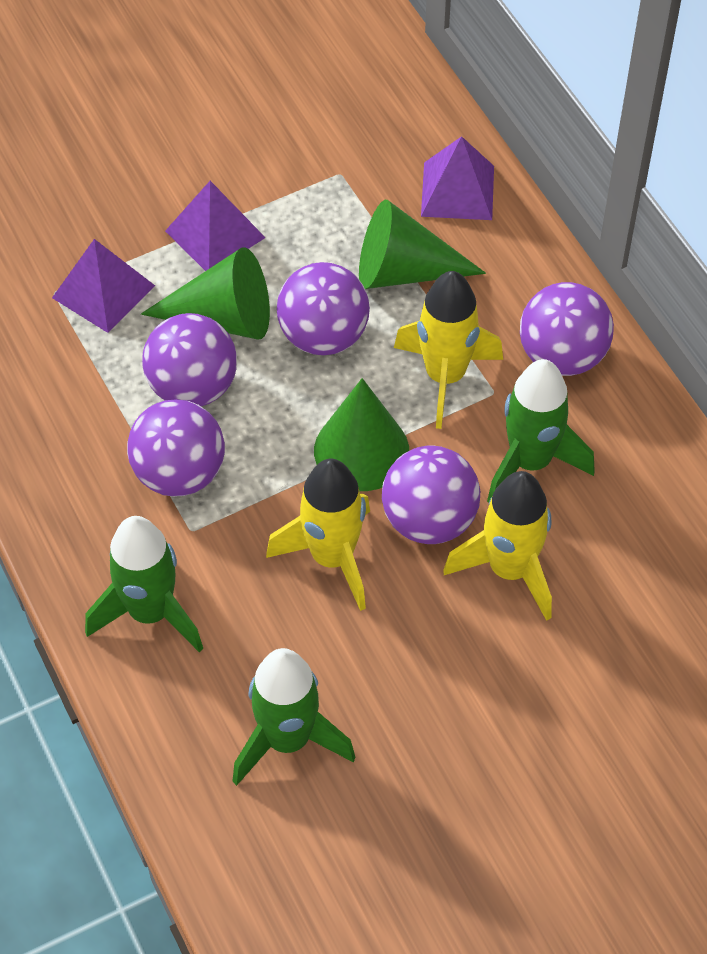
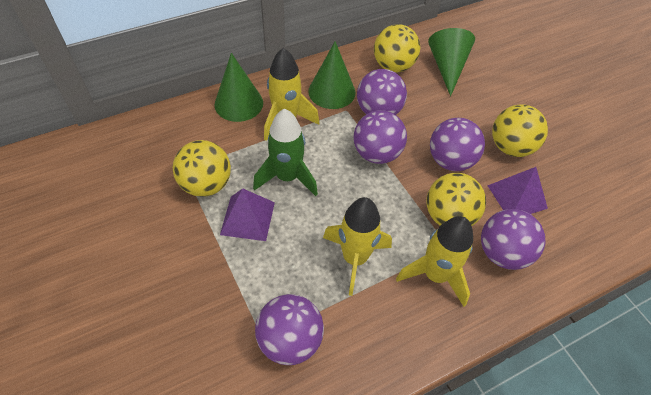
green rocket: 3 -> 1
purple pyramid: 3 -> 2
yellow ball: 0 -> 4

